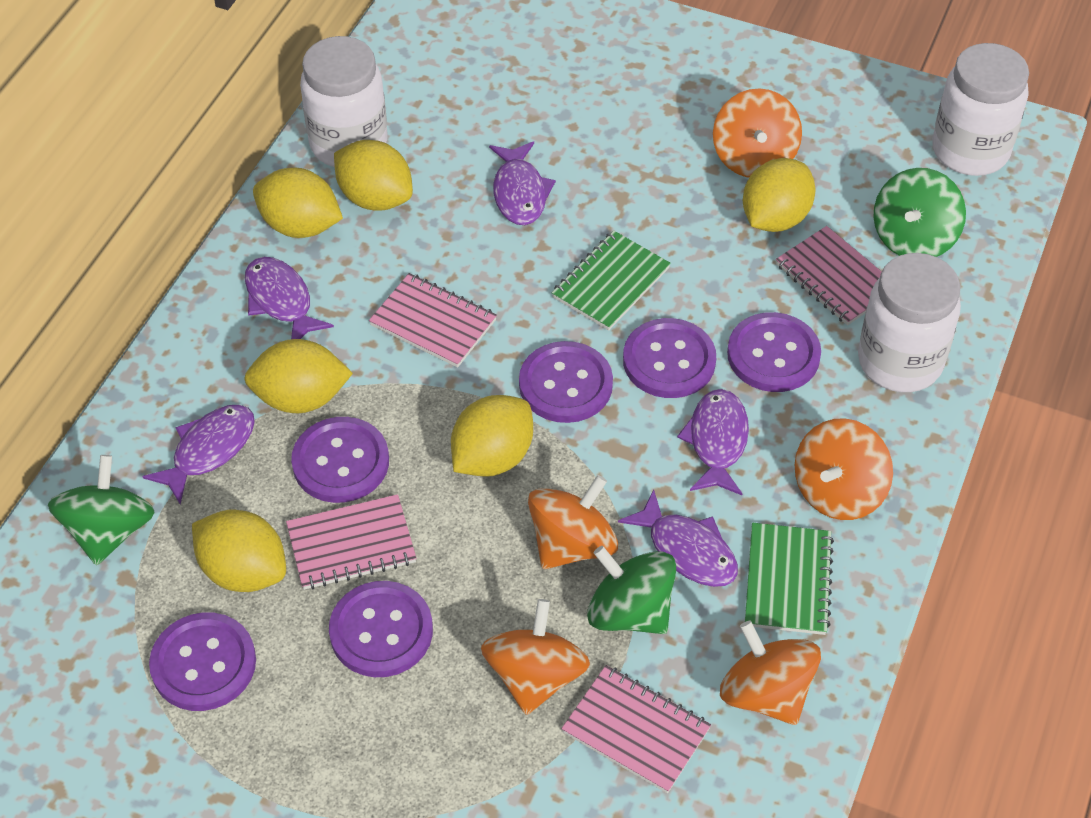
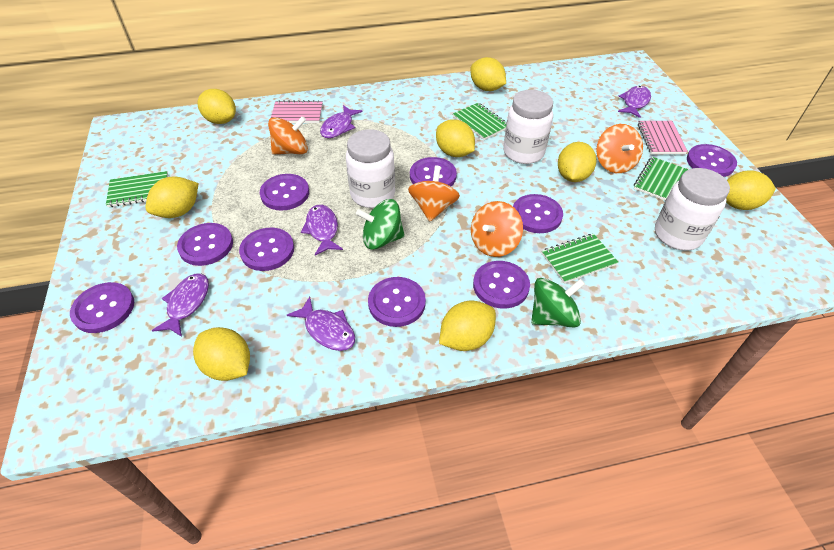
green notebook: 2 -> 4
green spinning top: 3 -> 2
orange spinning top: 5 -> 4
pink notebook: 4 -> 2
purple button: 6 -> 9
yellow lemon: 6 -> 8

